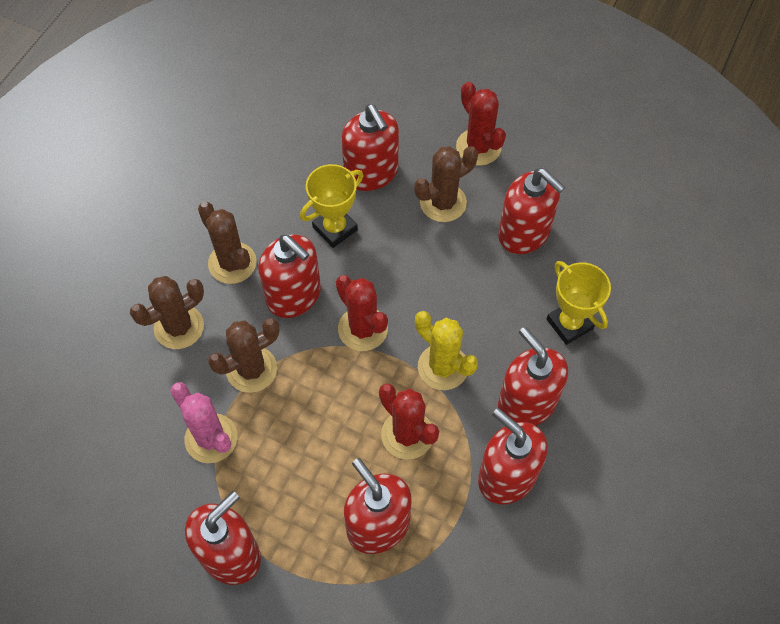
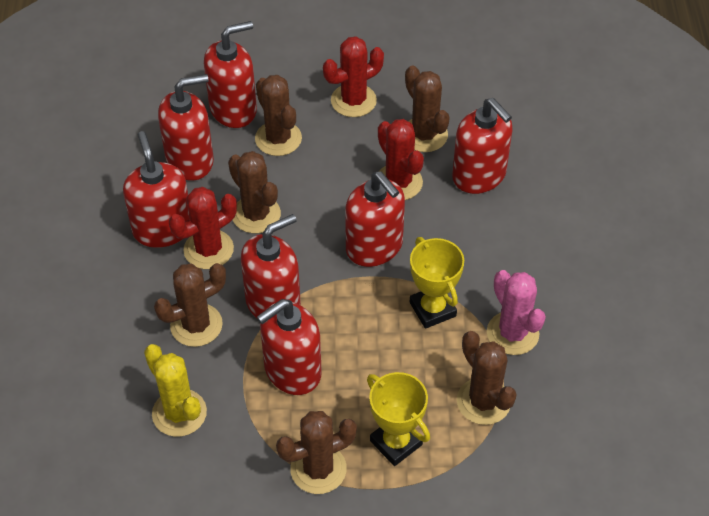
brown cactus: 4 -> 6

